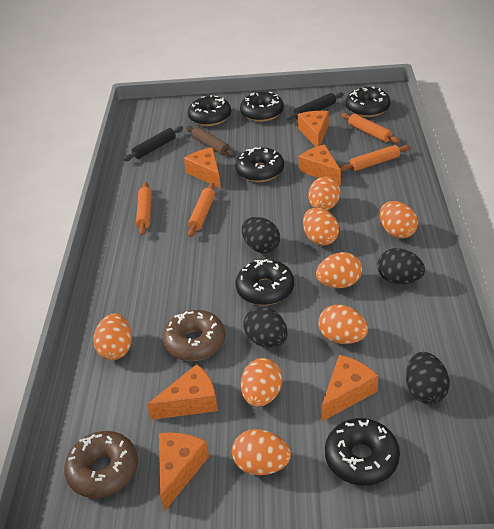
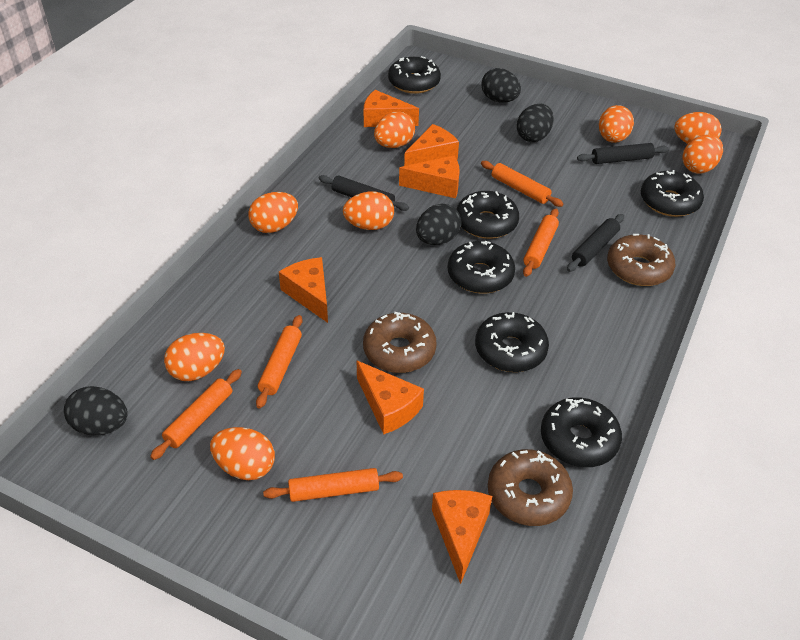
black rolling pin: 2 -> 3
brown donut: 2 -> 3
brown rolling pin: 1 -> 0
orange rolling pin: 4 -> 5

